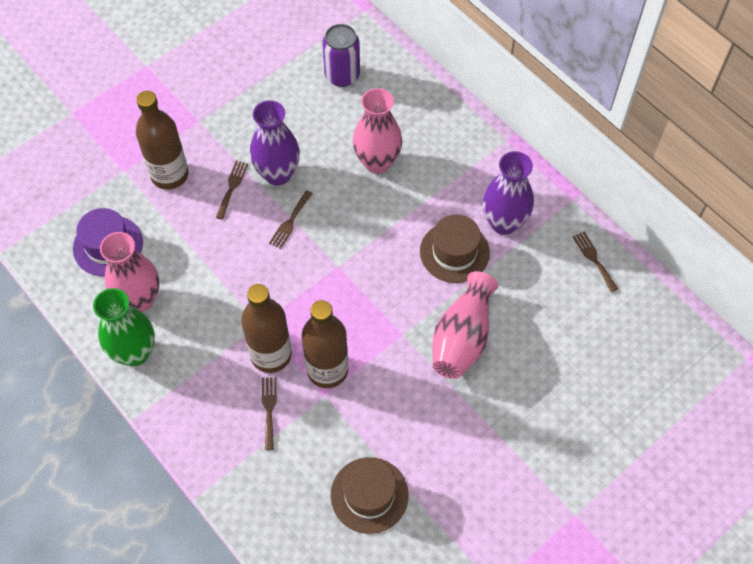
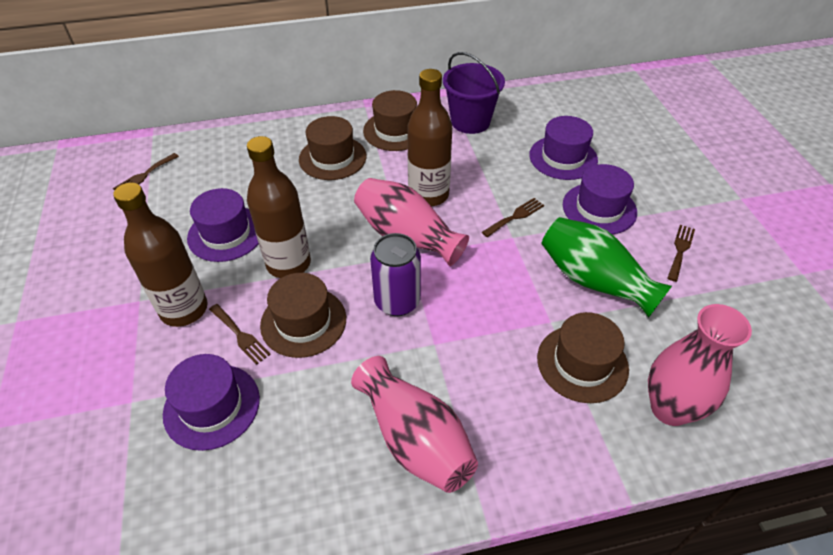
brown hat: 2 -> 4
purple bucket: 0 -> 1
purple hat: 1 -> 4
purple vase: 2 -> 0

